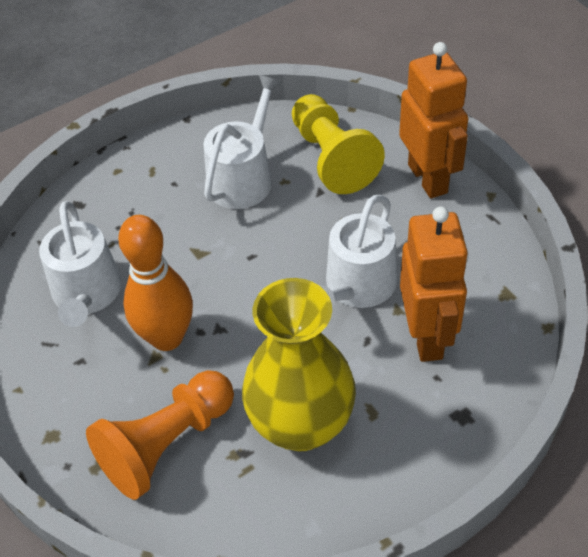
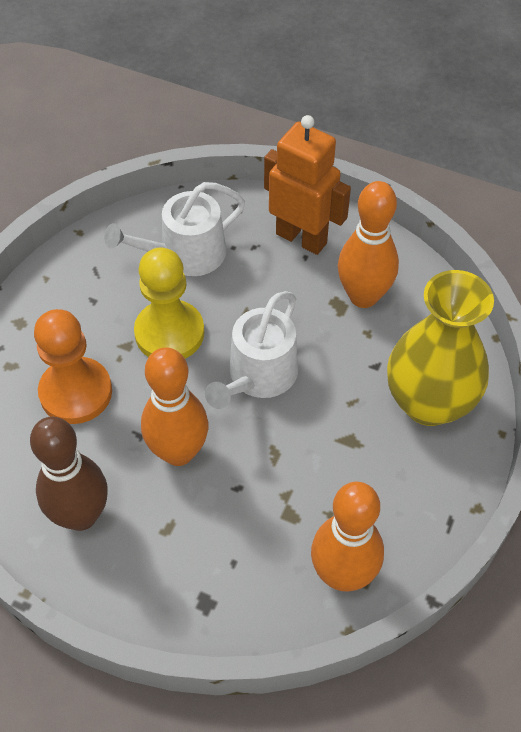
brown bowling pin: 0 -> 1
orange bowling pin: 1 -> 3
orange robot: 2 -> 1
white watering can: 3 -> 2

